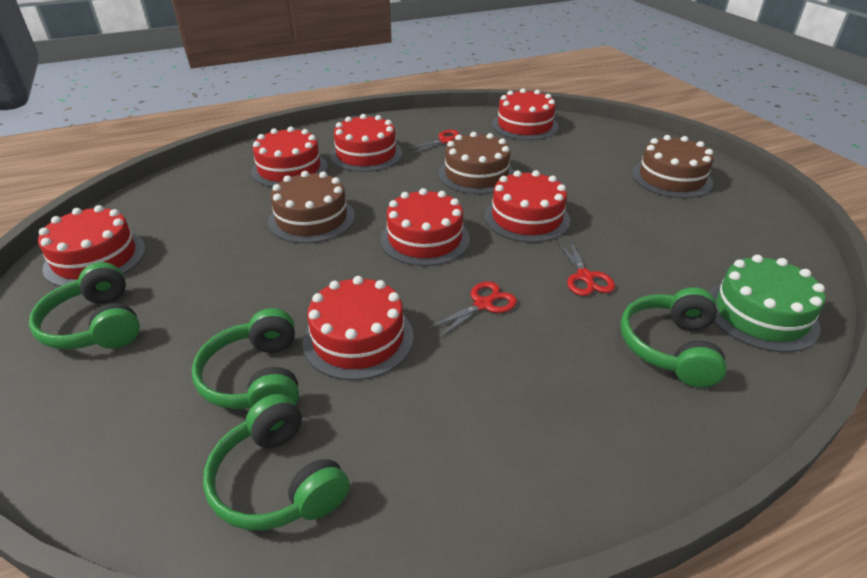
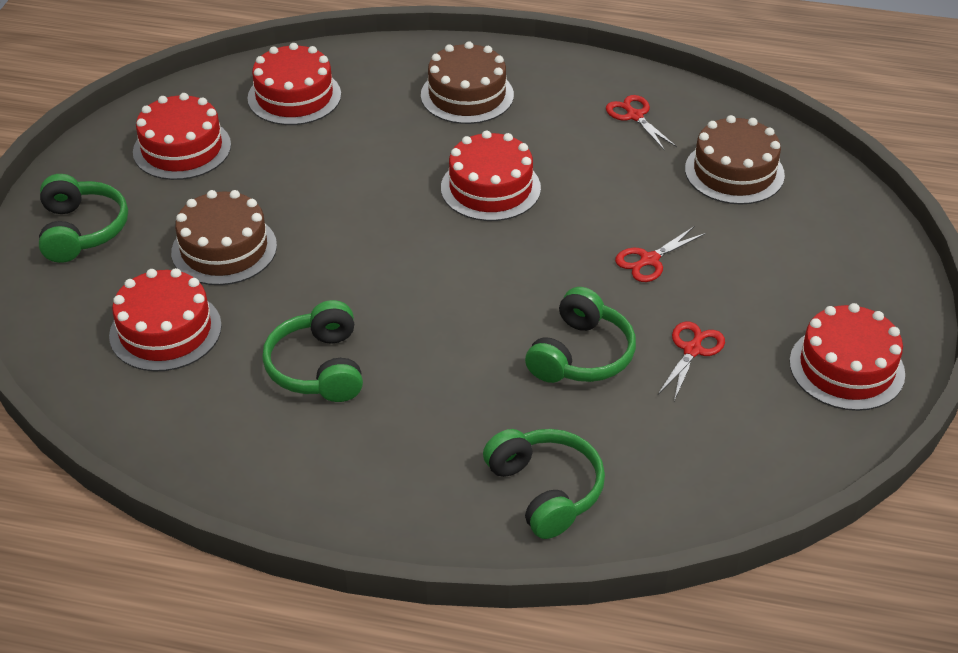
green cake: 1 -> 0
red cake: 7 -> 5

